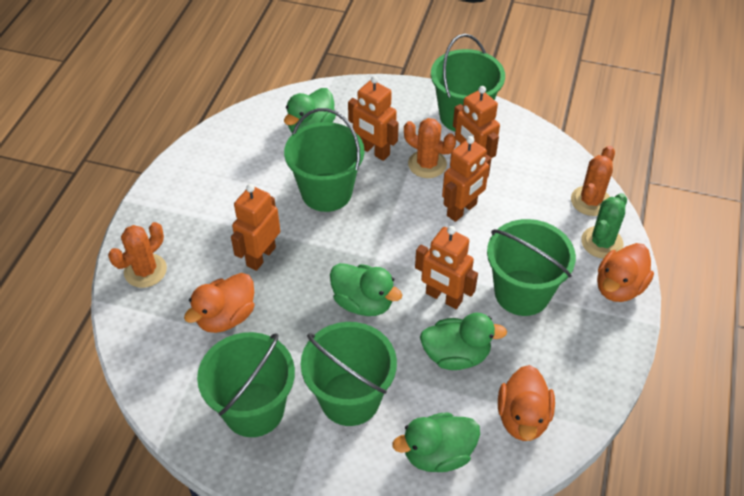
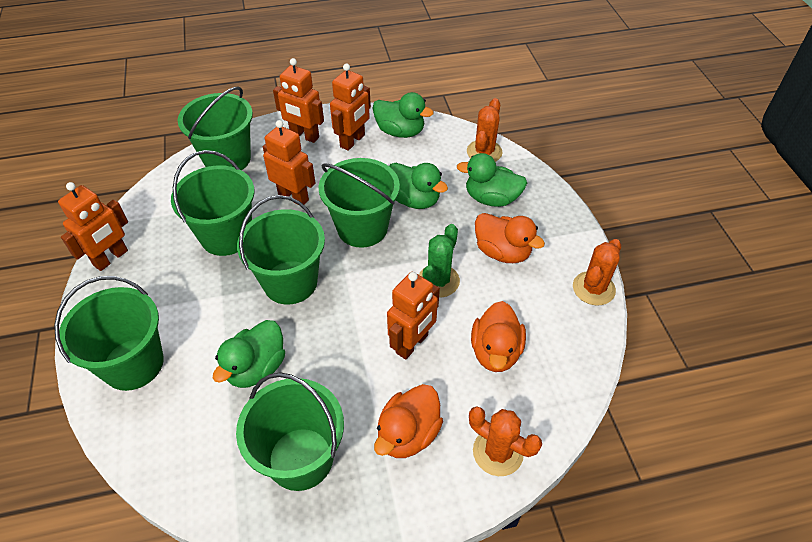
green bucket: 5 -> 6

